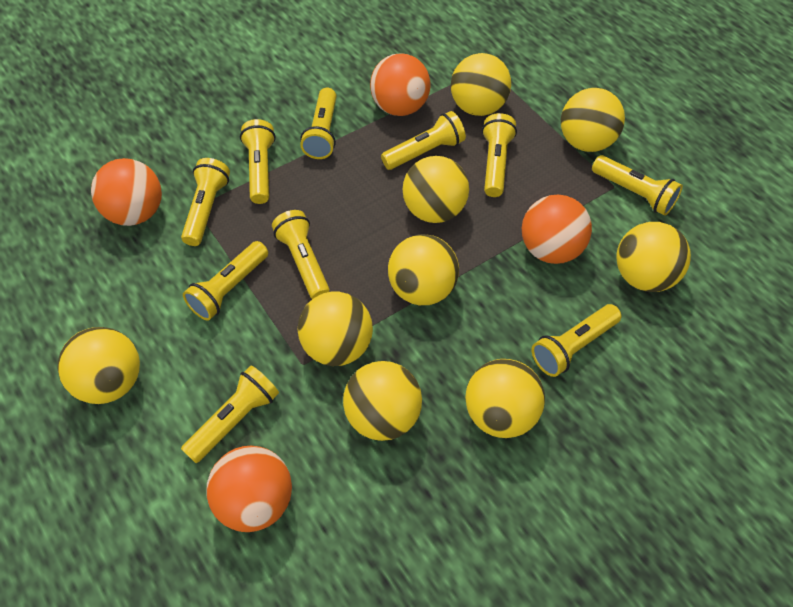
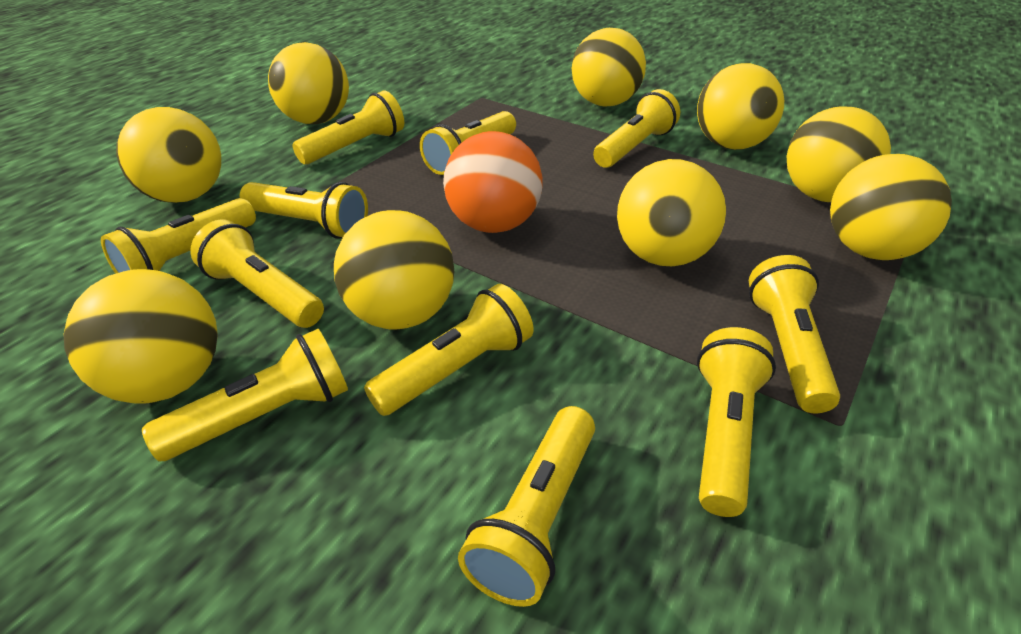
orange ball: 4 -> 1
yellow flashlight: 10 -> 11

